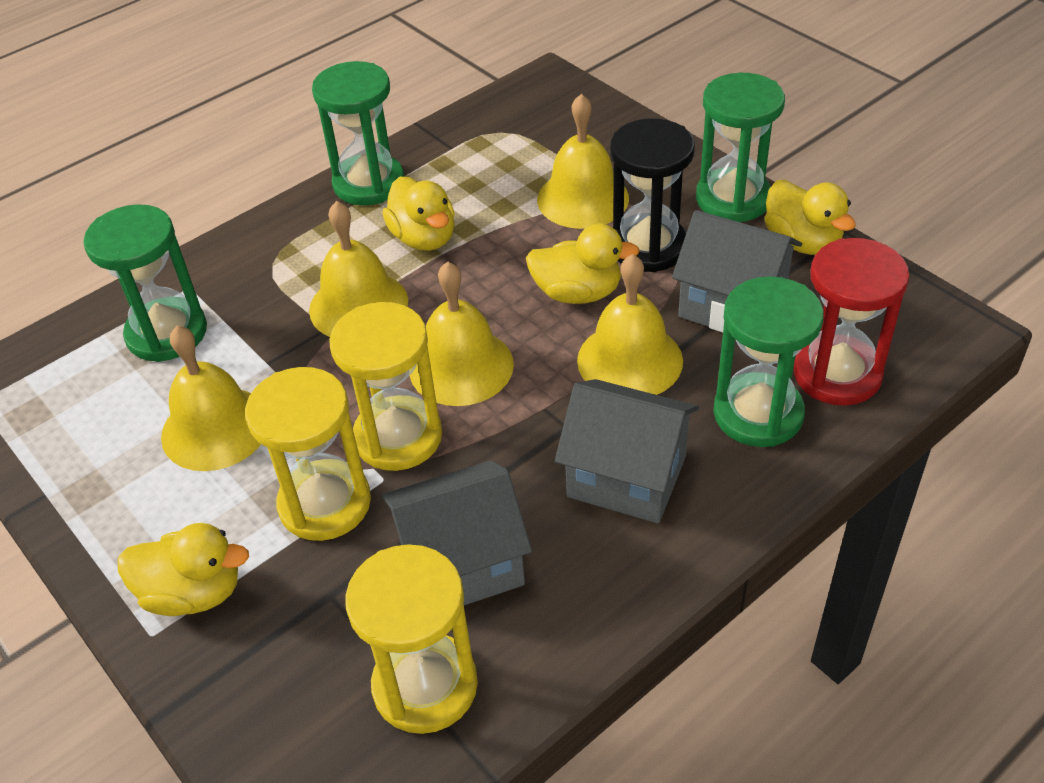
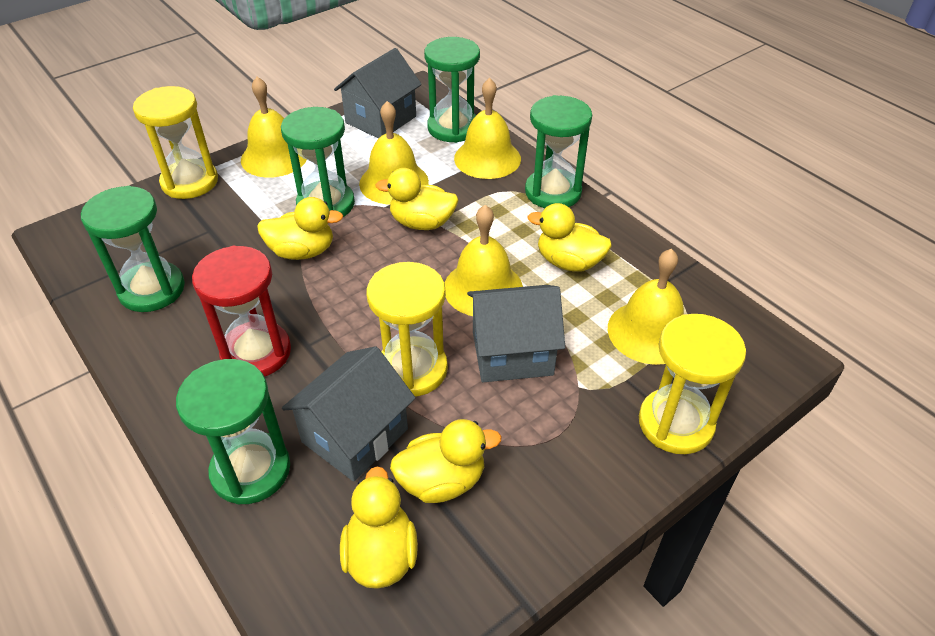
black hourglass: 1 -> 0
green hourglass: 4 -> 5
yellow duck: 4 -> 5

